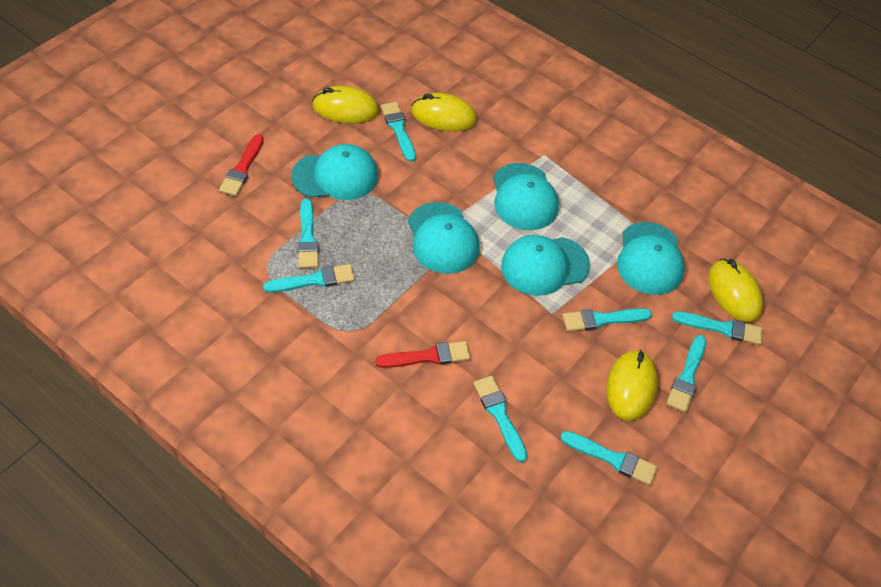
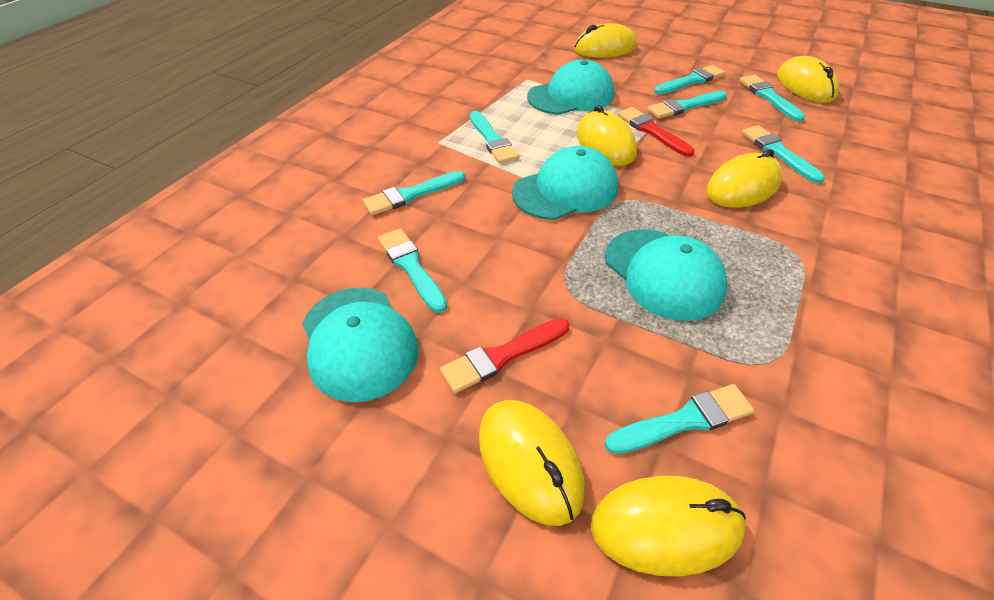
turquoise cap: 5 -> 4
yellow mouse: 4 -> 6

